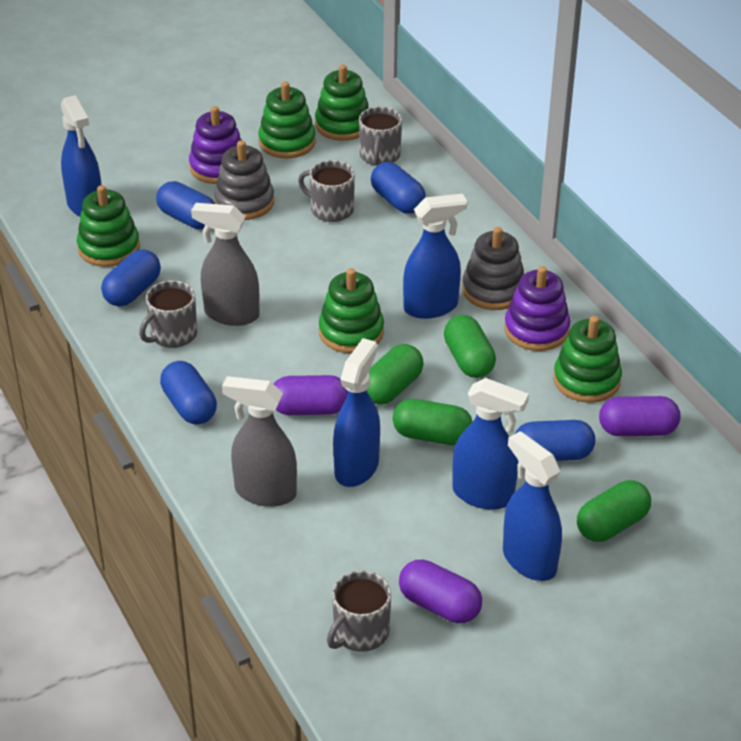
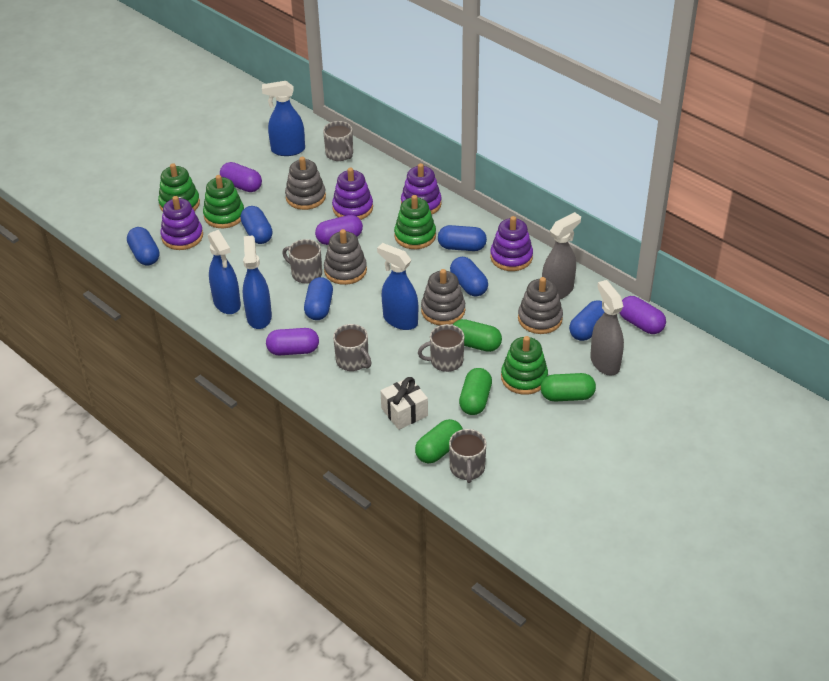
blue capsule: 5 -> 6
blue spray bottle: 5 -> 4
green stacking toy: 5 -> 4
grey mug: 4 -> 5
grey stacking toy: 2 -> 4
purple capsule: 3 -> 4
purple stacking toy: 2 -> 4
white gift: 0 -> 1

